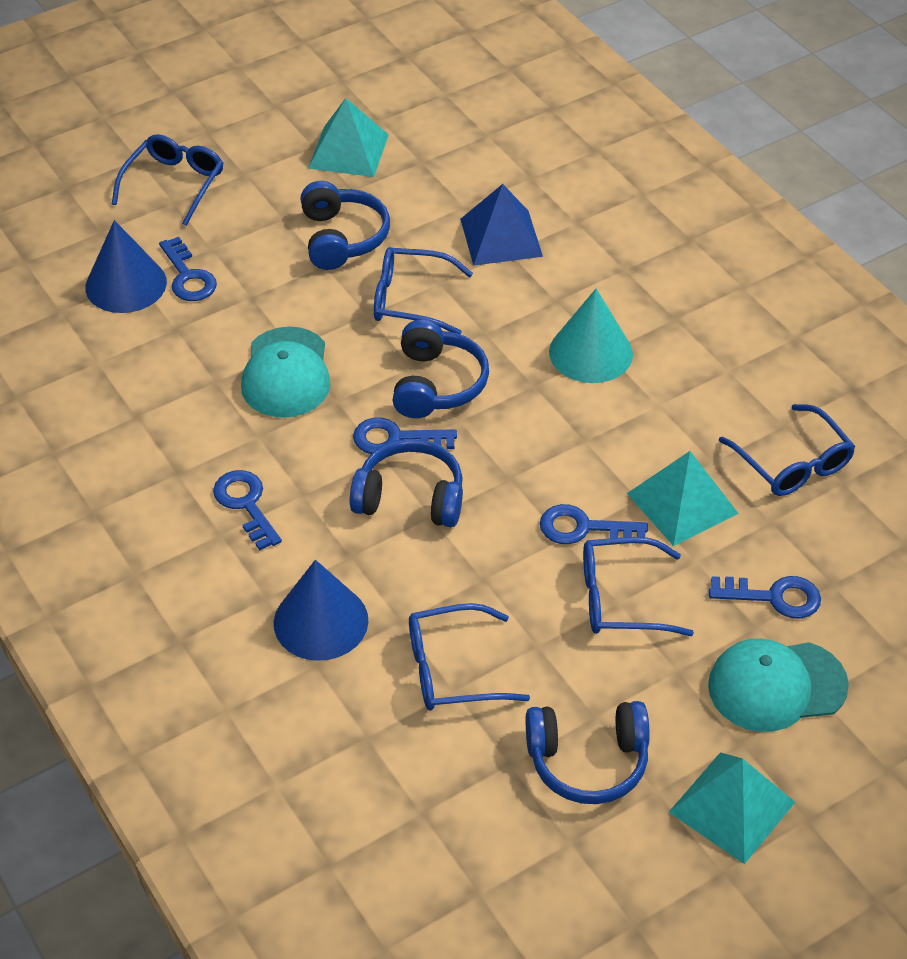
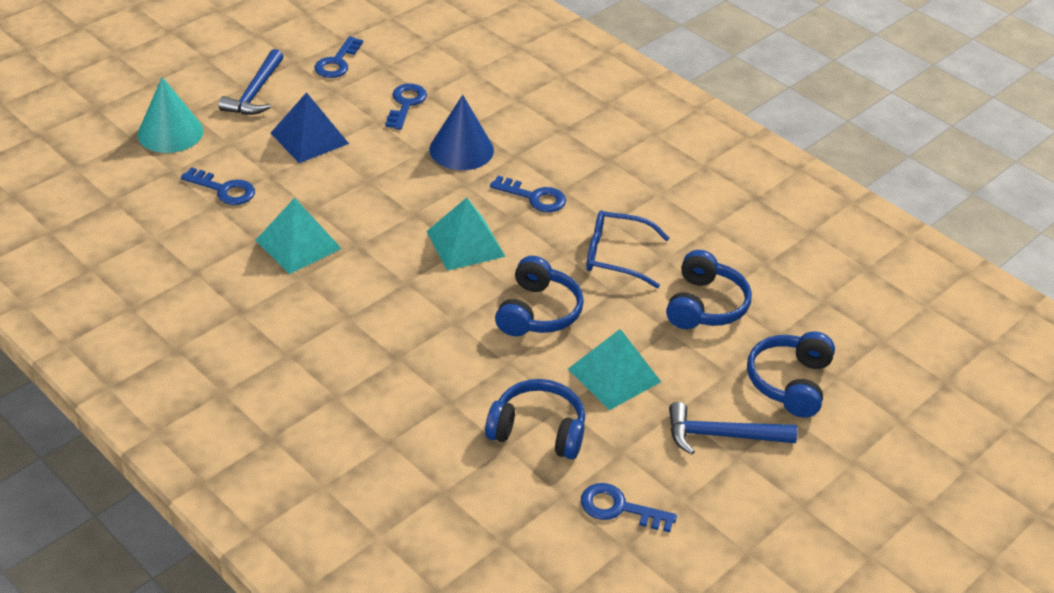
blue cone: 2 -> 1
blue glasses: 5 -> 1
blue hammer: 0 -> 2
turquoise cap: 2 -> 0

